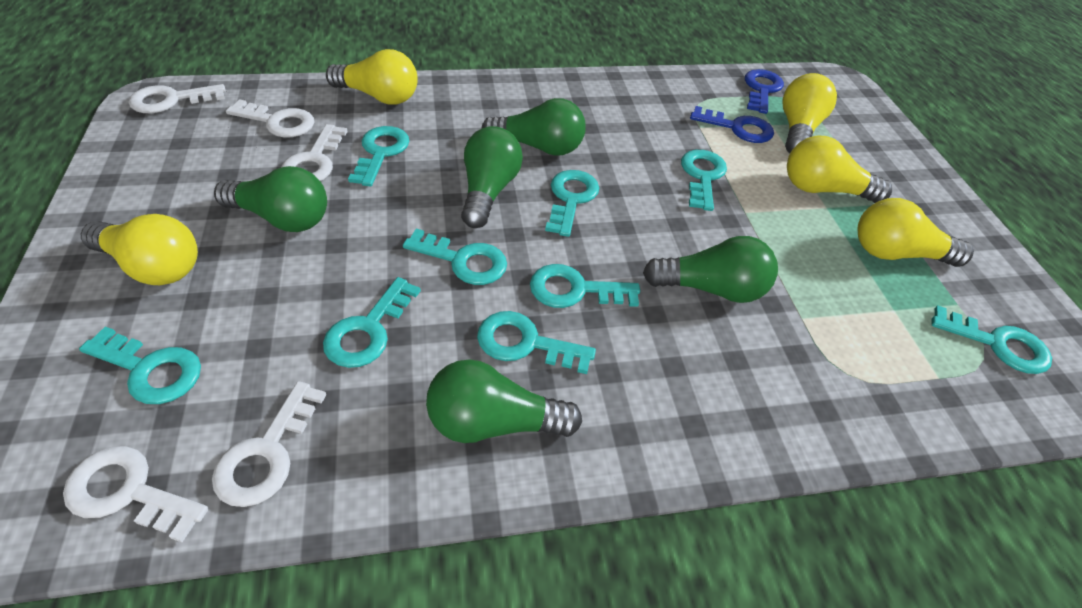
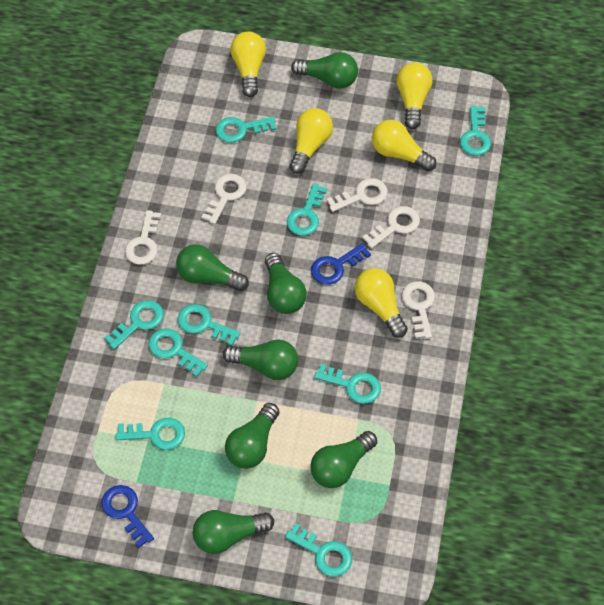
green light bulb: 5 -> 7

